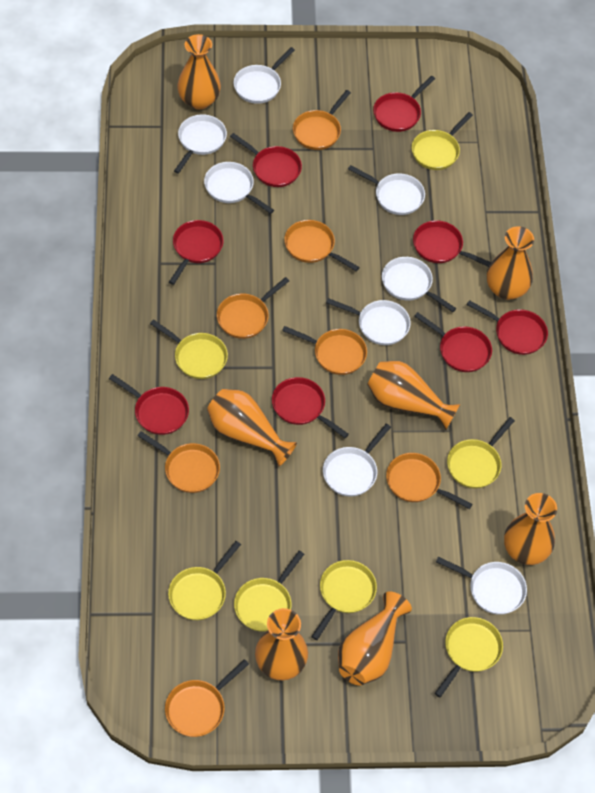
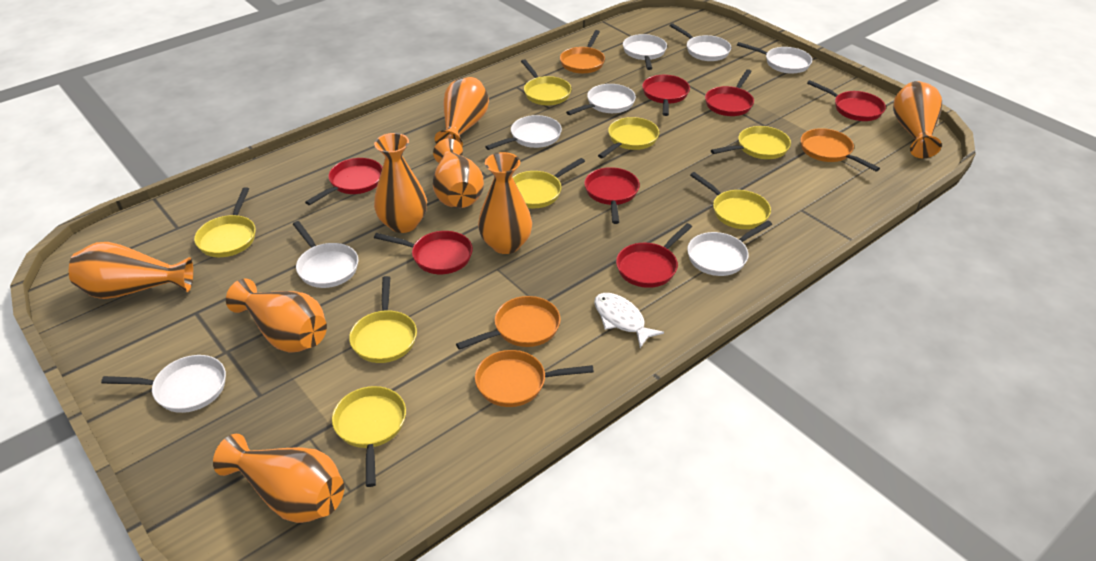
orange pan: 7 -> 4
orange vase: 7 -> 8
red pan: 8 -> 7
white fish: 0 -> 1
yellow pan: 7 -> 8

